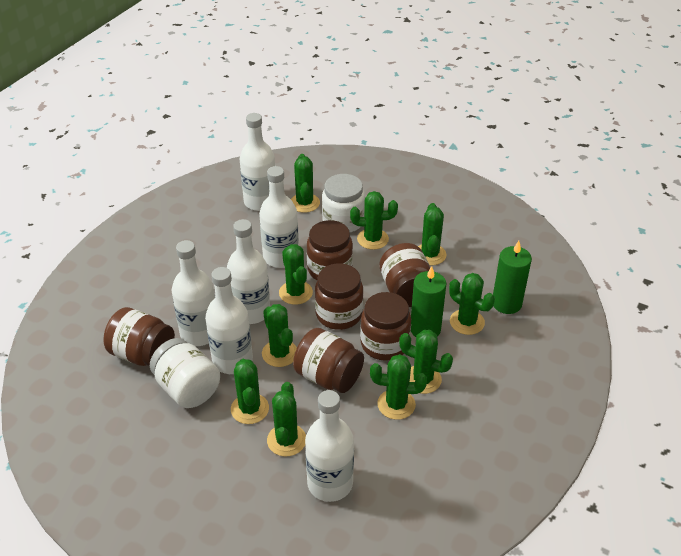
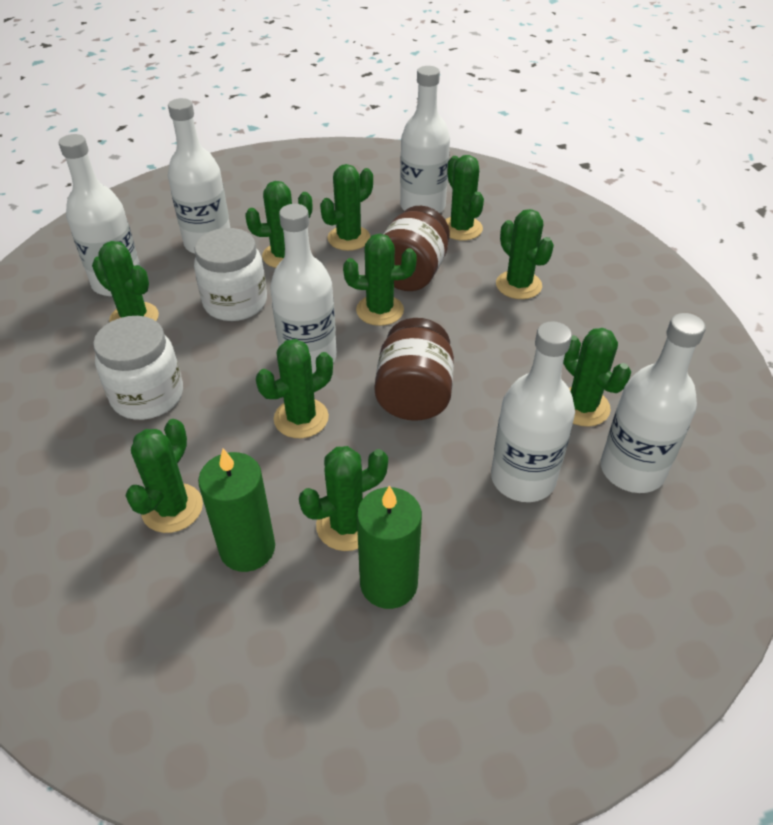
brown jar: 6 -> 2

